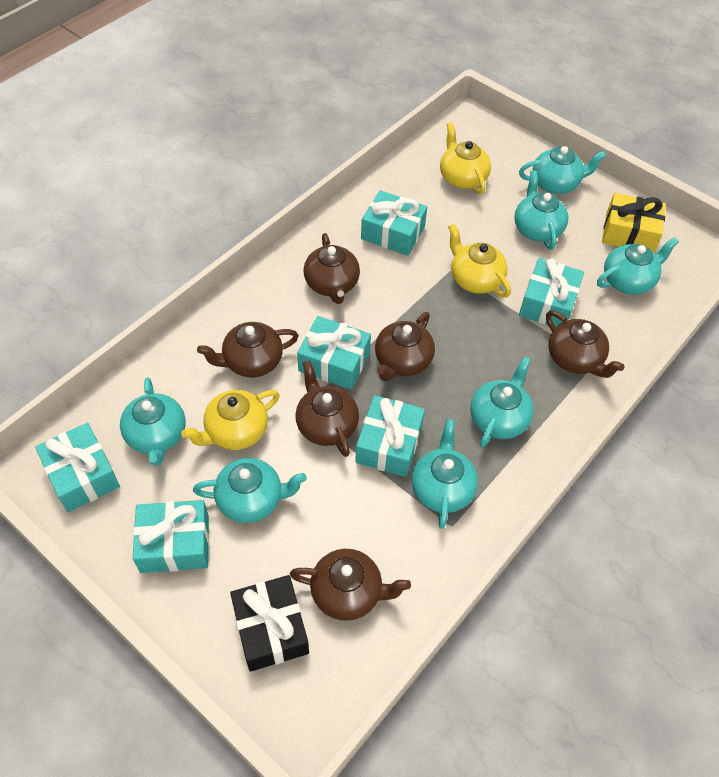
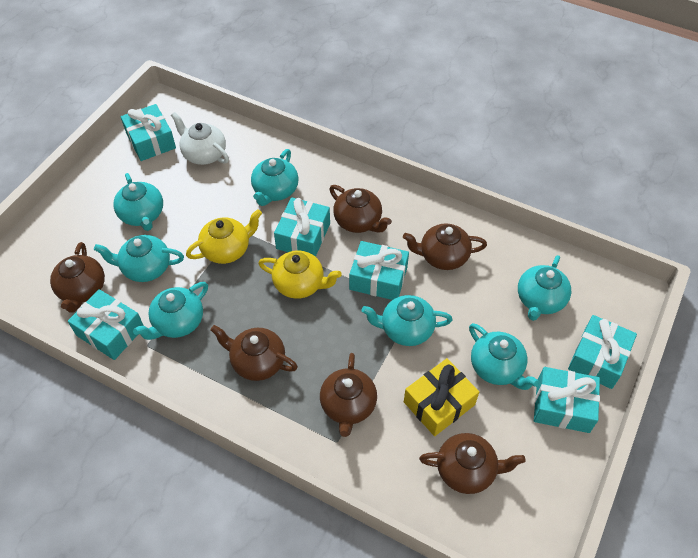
black gift: 1 -> 0
white teapot: 0 -> 1
yellow teapot: 3 -> 2

